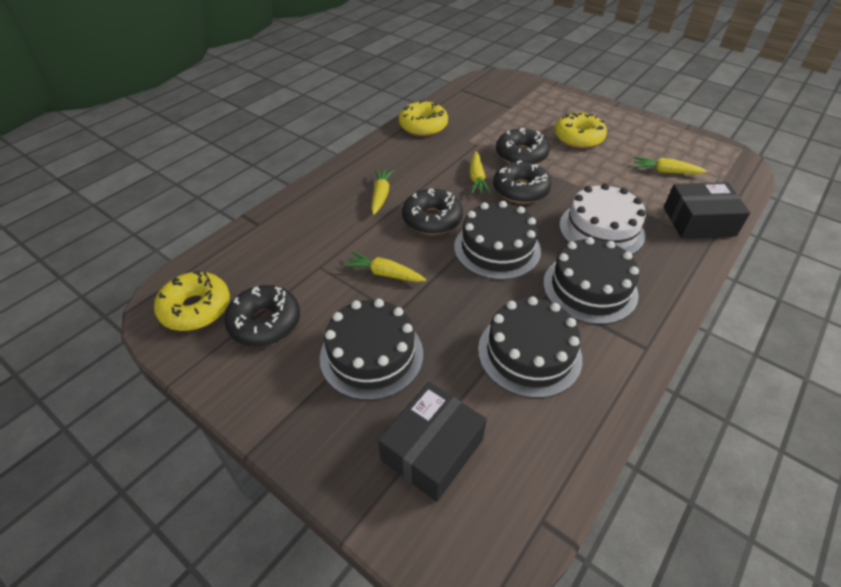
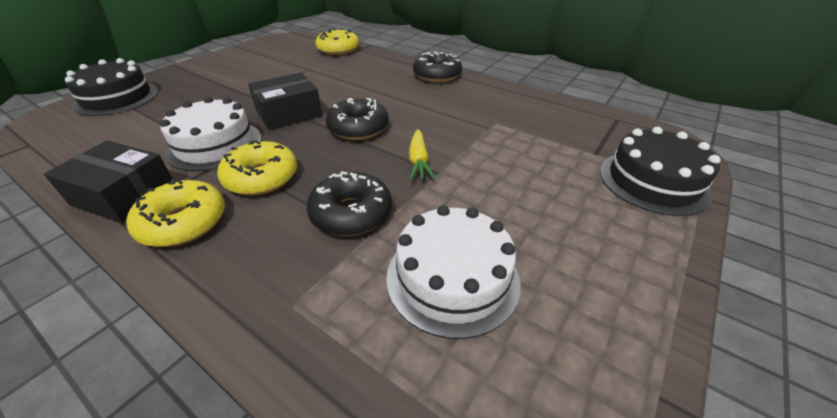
black cake: 4 -> 2
black donut: 4 -> 3
white cake: 1 -> 2
yellow carrot: 4 -> 1

